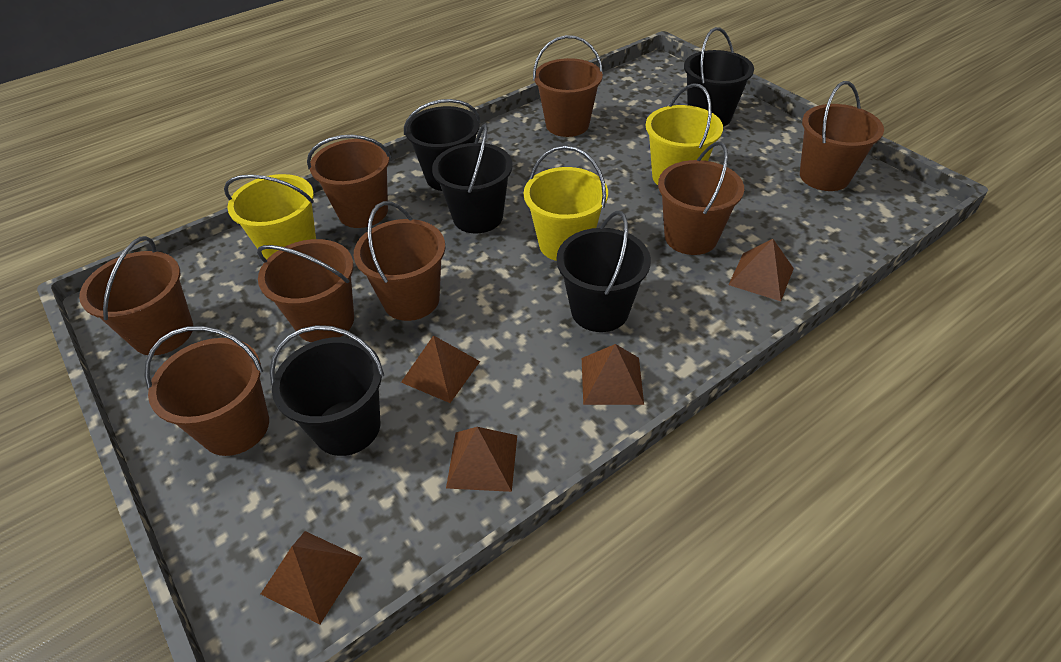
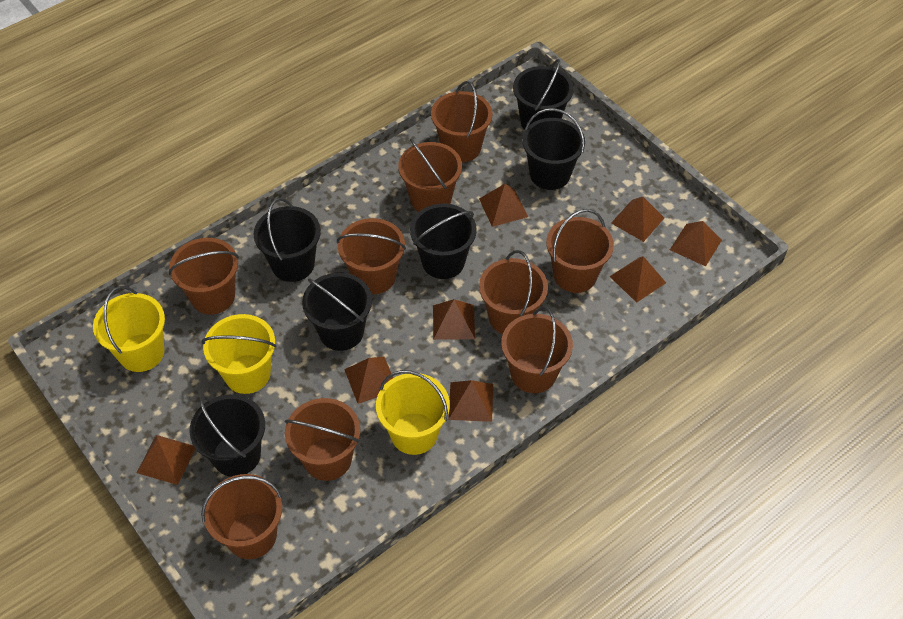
black bucket: 5 -> 6
brown bucket: 8 -> 9
brown pyramid: 5 -> 8

